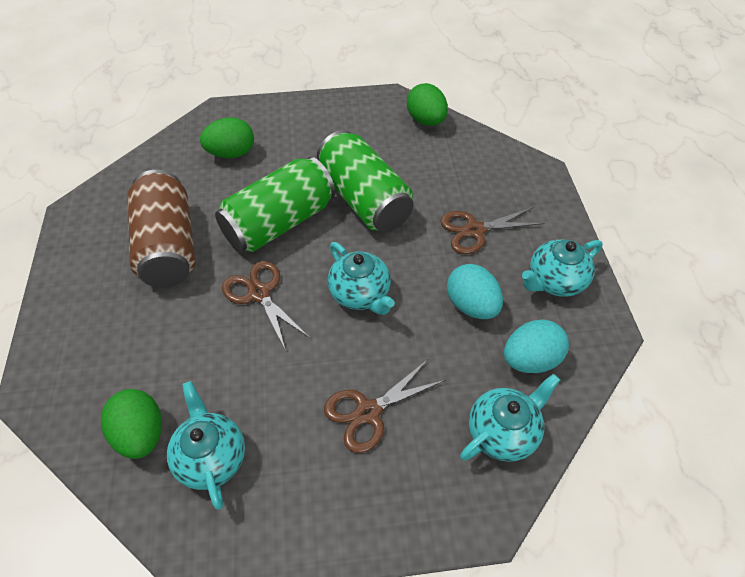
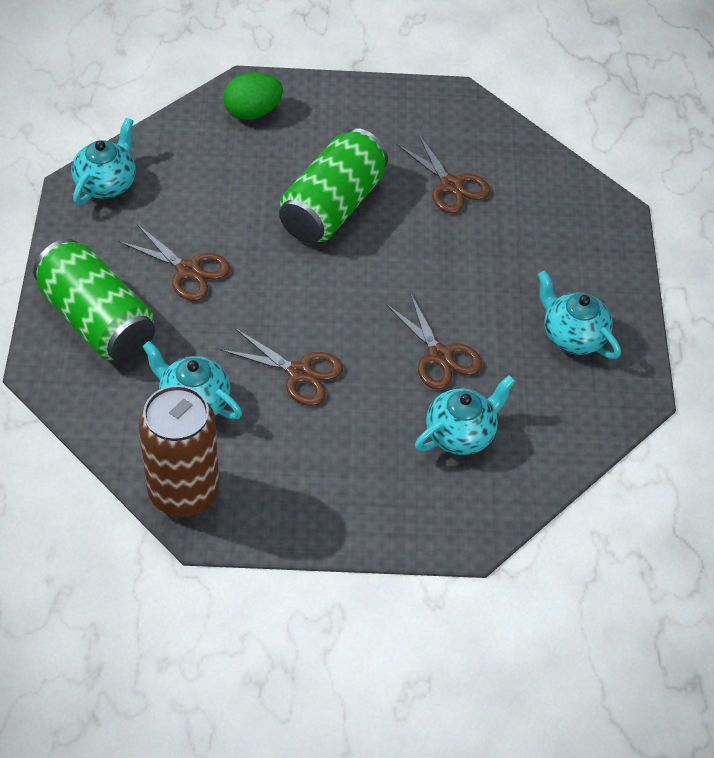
brown scissors: 3 -> 4
green egg: 3 -> 1
turquoise egg: 2 -> 0

